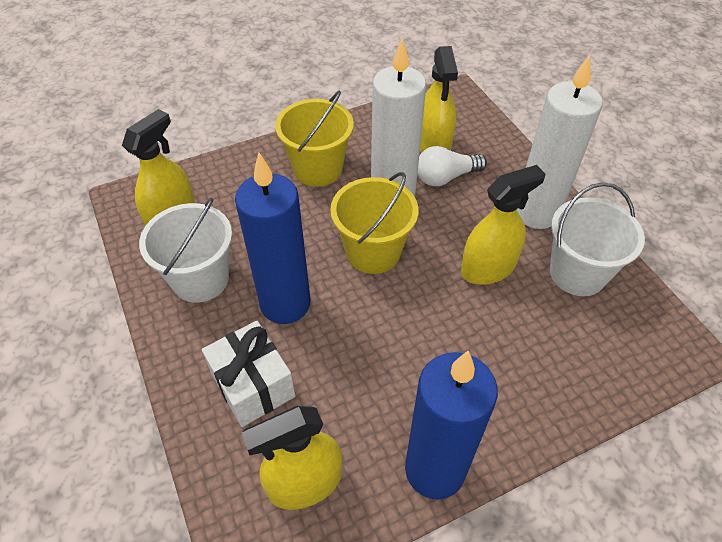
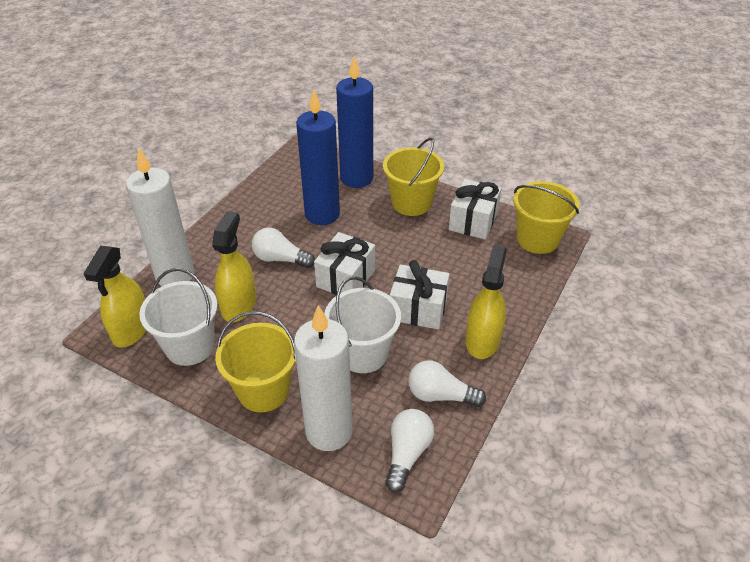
white gift: 1 -> 3
white light bulb: 1 -> 3
yellow bucket: 2 -> 3
yellow spray bottle: 4 -> 3

